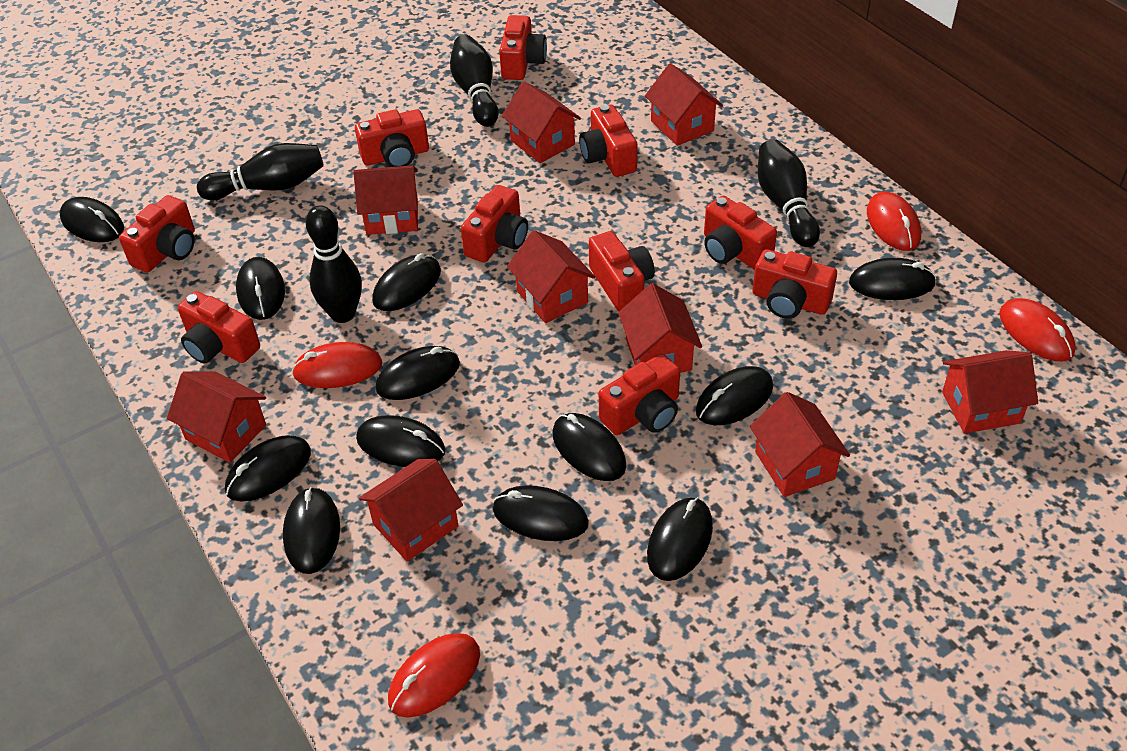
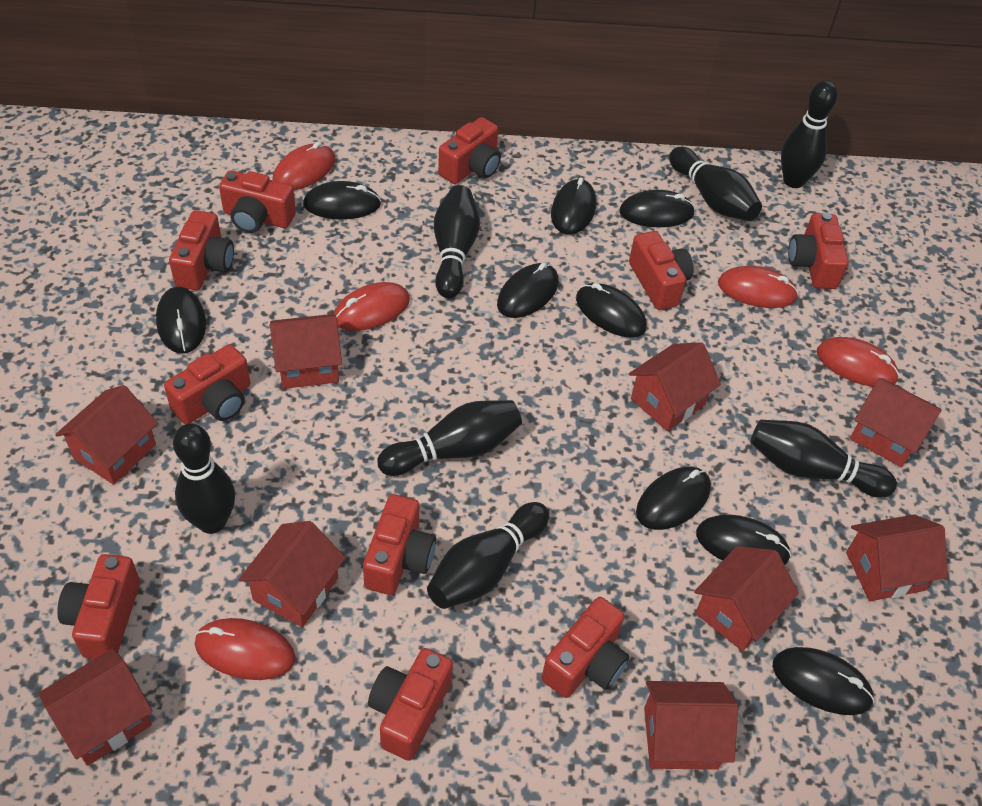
black bowling pin: 4 -> 7
black mouse: 12 -> 9
red mouse: 4 -> 5

